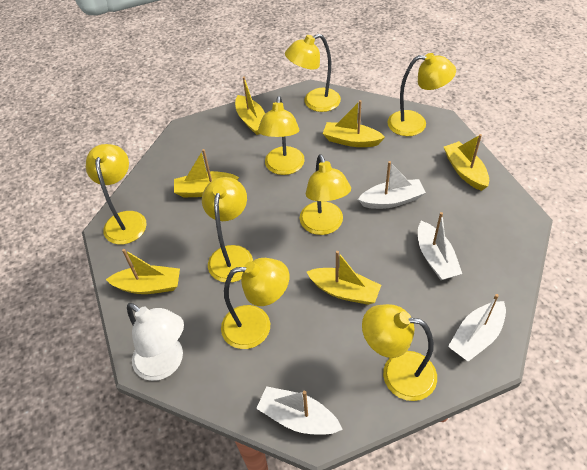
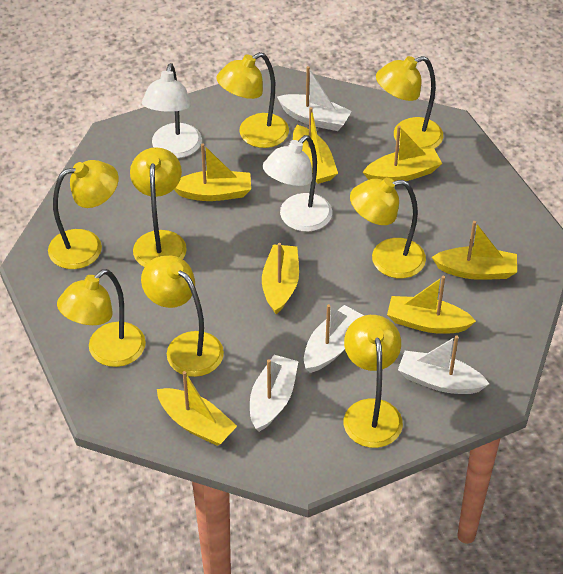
white lamp: 1 -> 2
yellow boat: 6 -> 7

